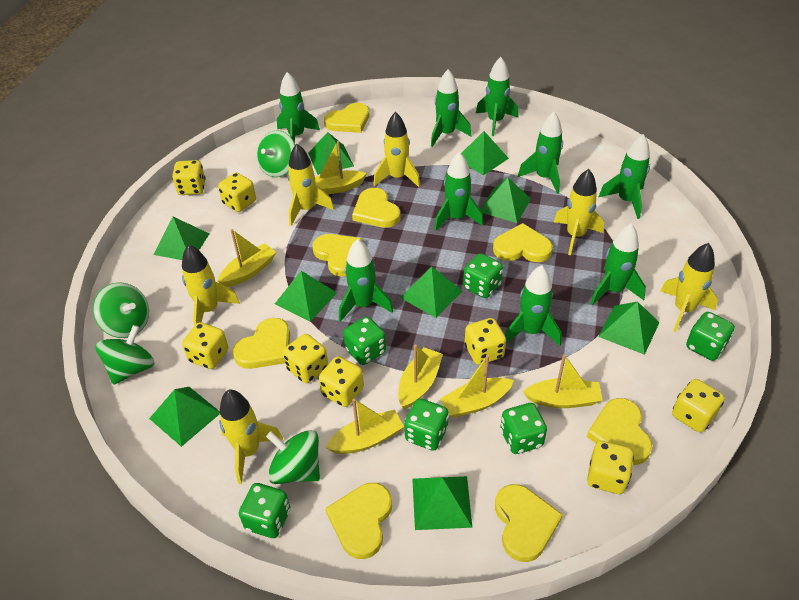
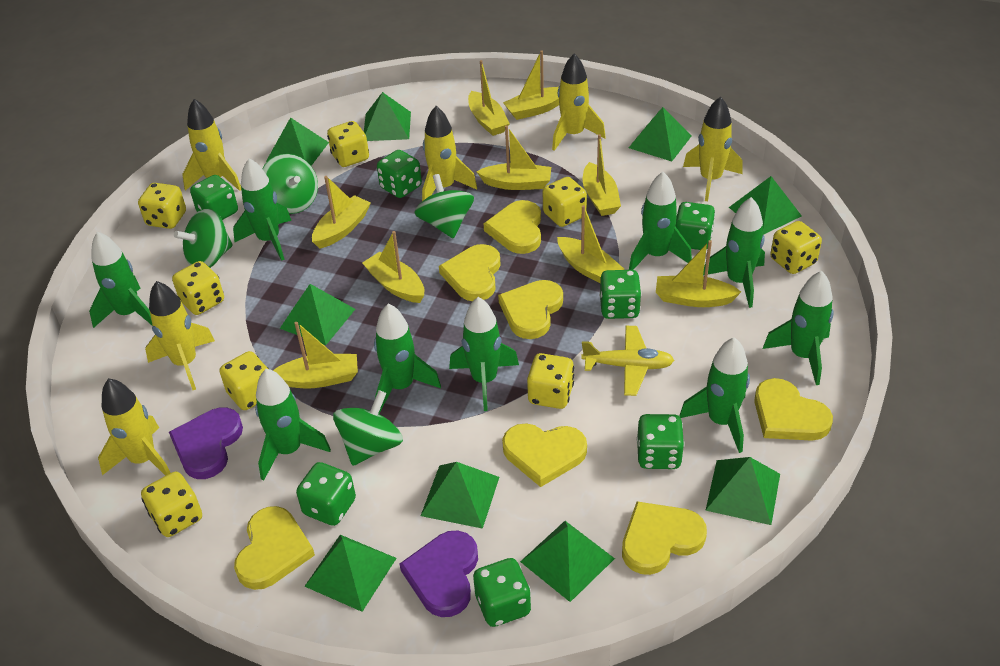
green dice: 6 -> 7
purple heart: 0 -> 2
yellow boat: 6 -> 9
yellow heart: 8 -> 7
yellow plane: 0 -> 1

